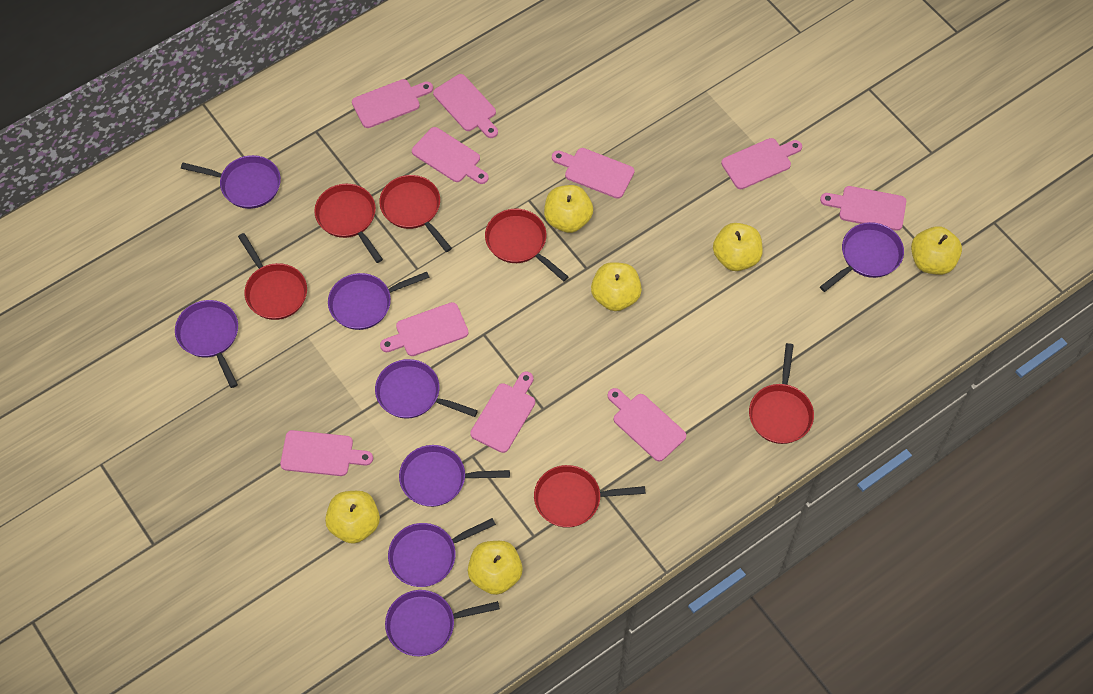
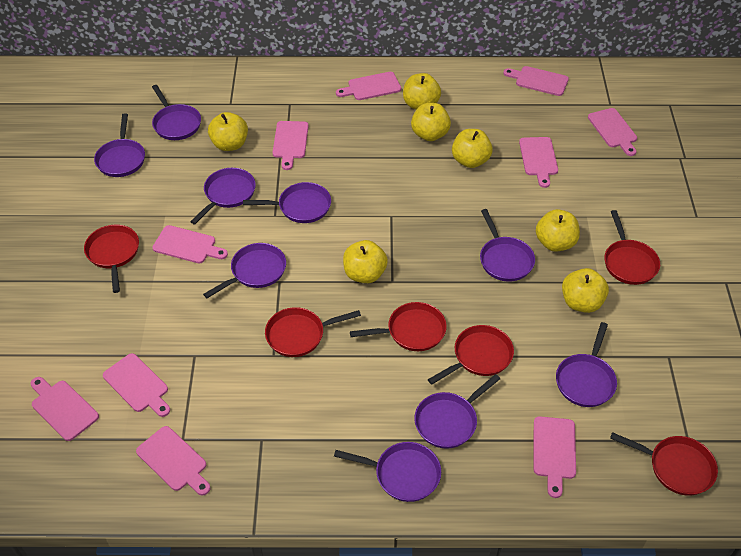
purple pan: 8 -> 9
yellow apple: 6 -> 7

